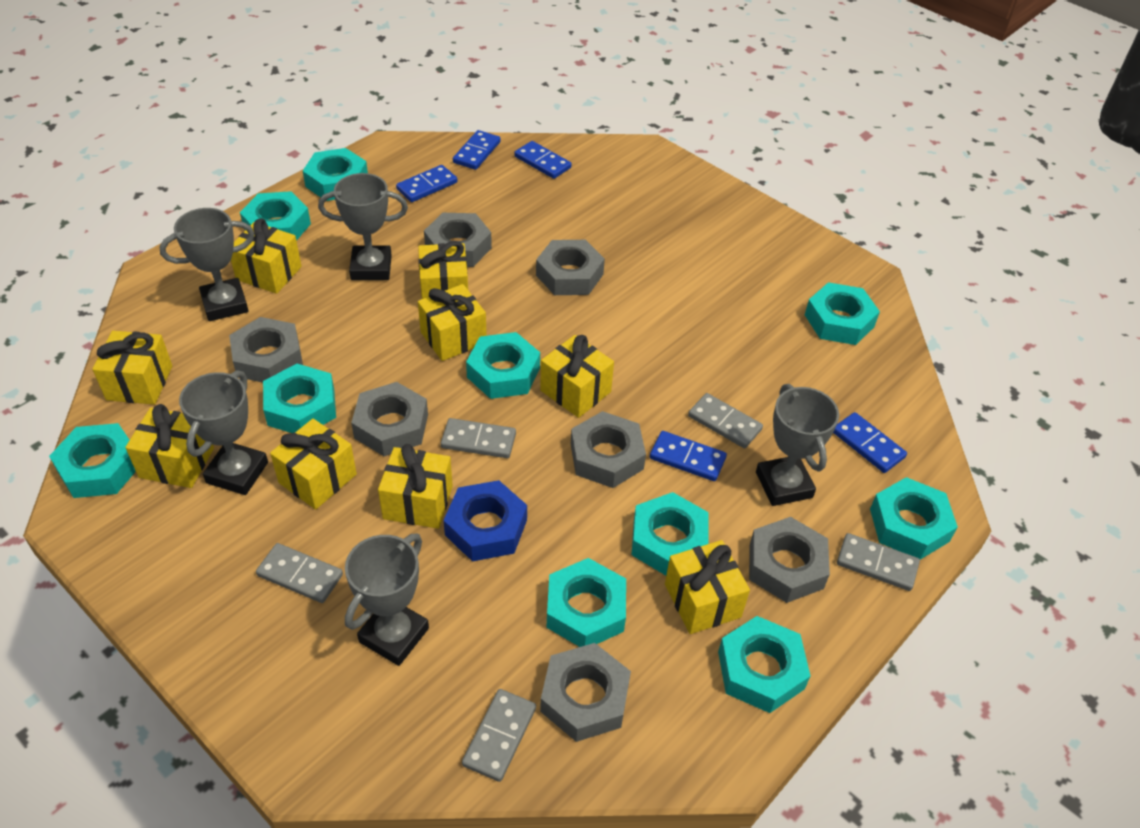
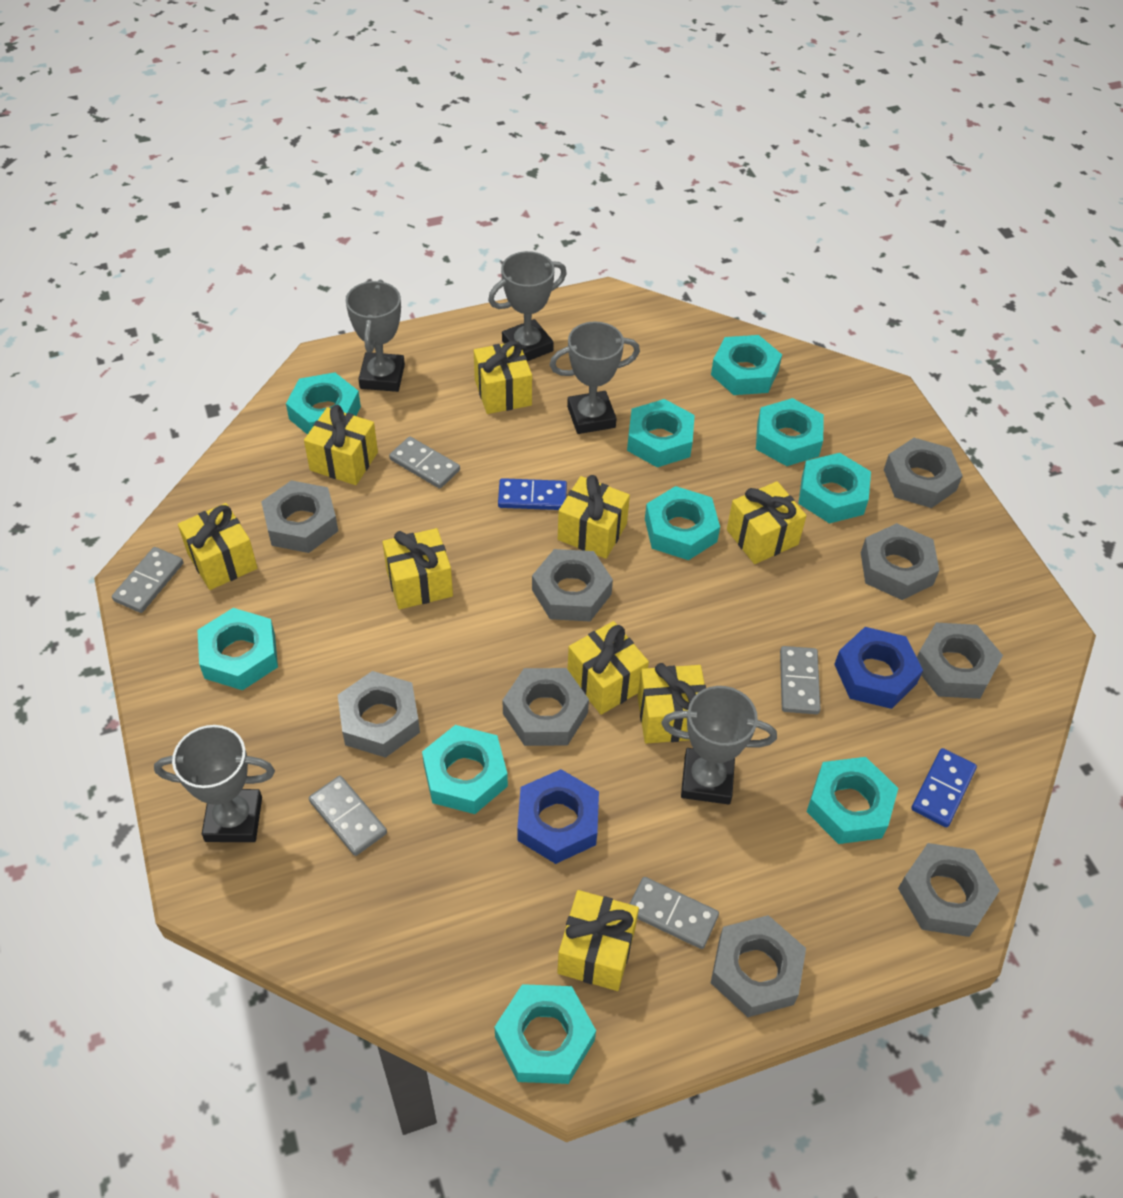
blue domino: 5 -> 2
blue nut: 1 -> 2
grey nut: 7 -> 9

